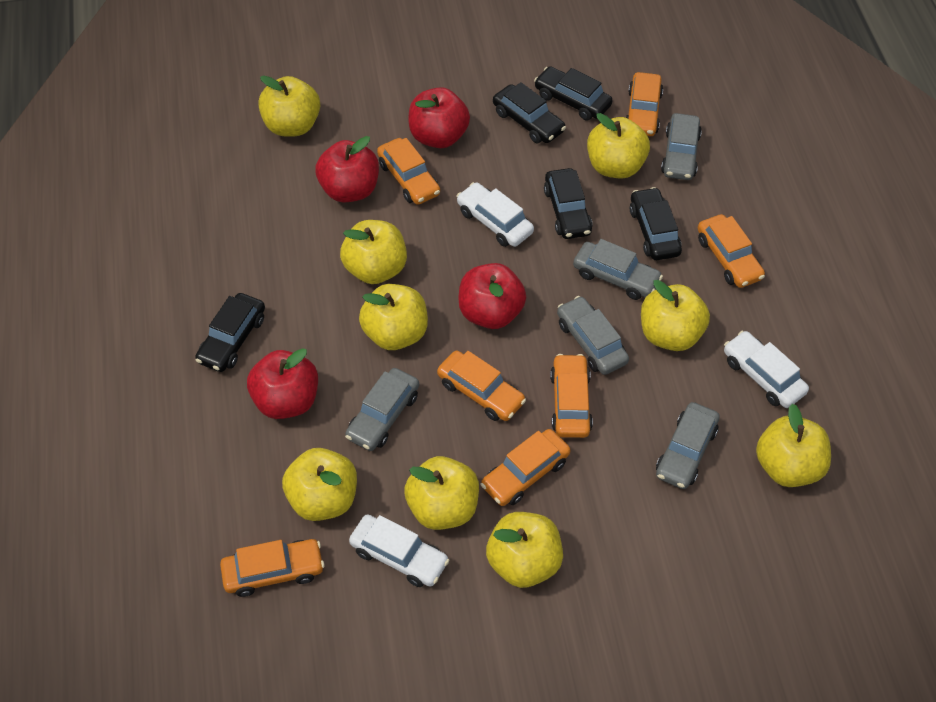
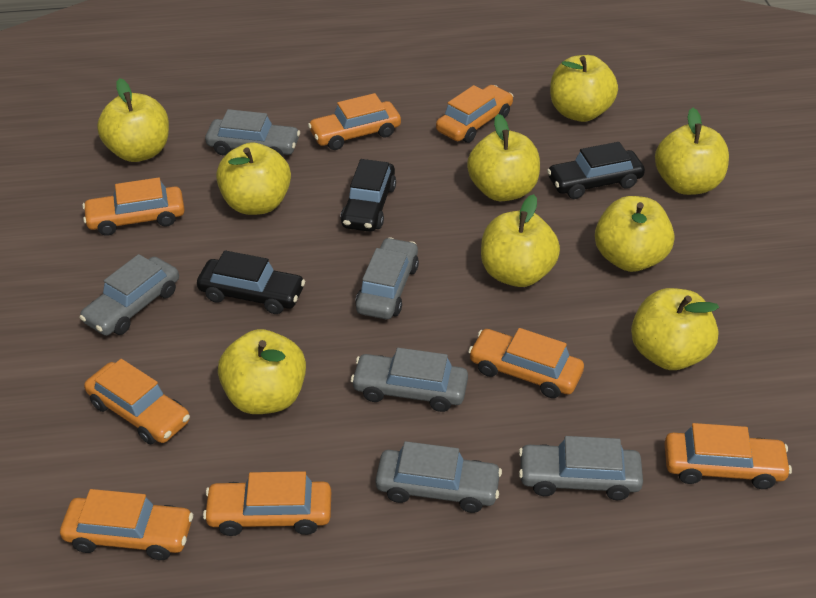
black car: 5 -> 3
grey car: 5 -> 6
orange car: 7 -> 8
red apple: 4 -> 0
white car: 3 -> 0

